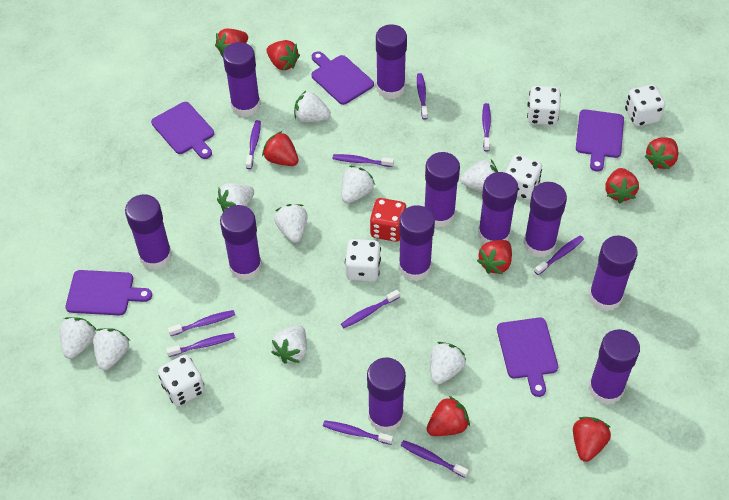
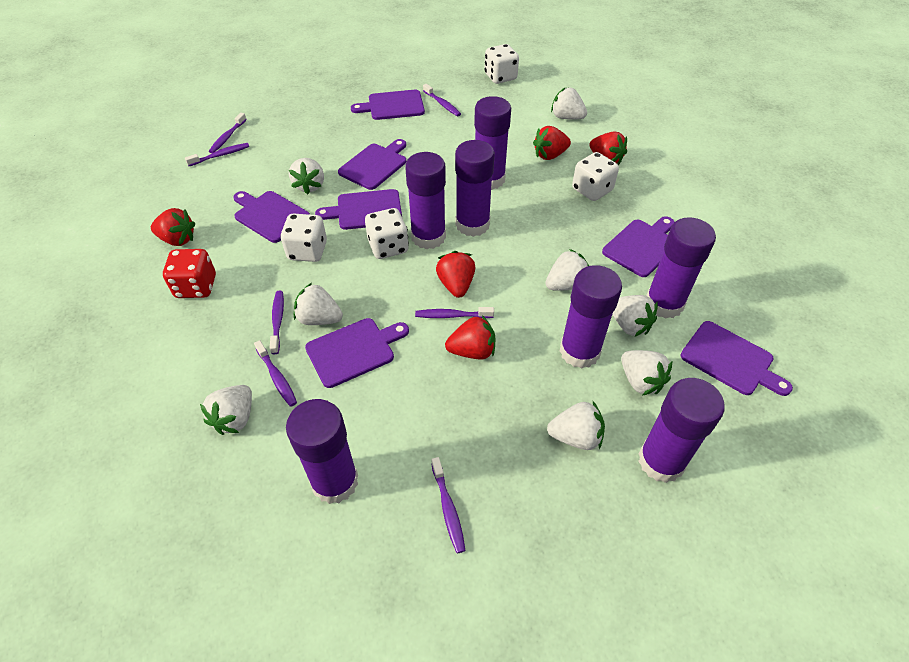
purple cutting board: 5 -> 7
purple glue stick: 11 -> 7
purple toothbrush: 10 -> 7
red strawberry: 8 -> 5
white dice: 5 -> 4
white strawberry: 9 -> 8

